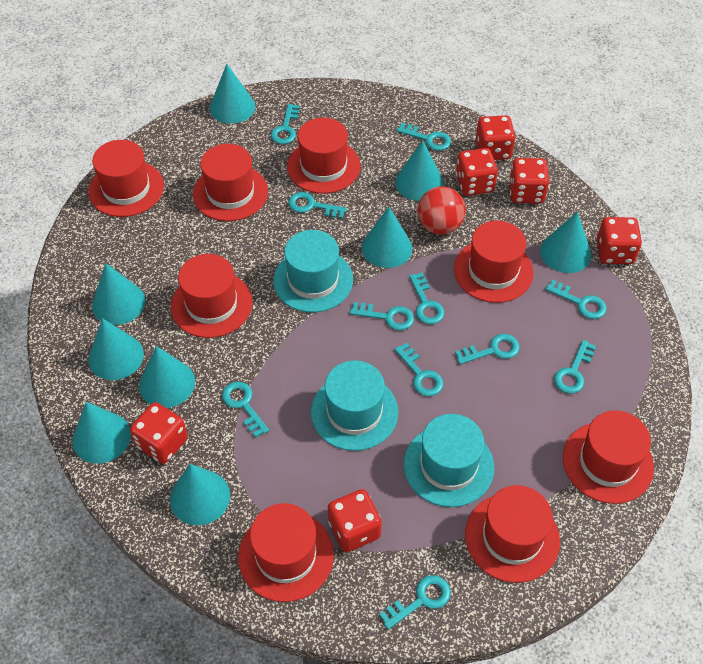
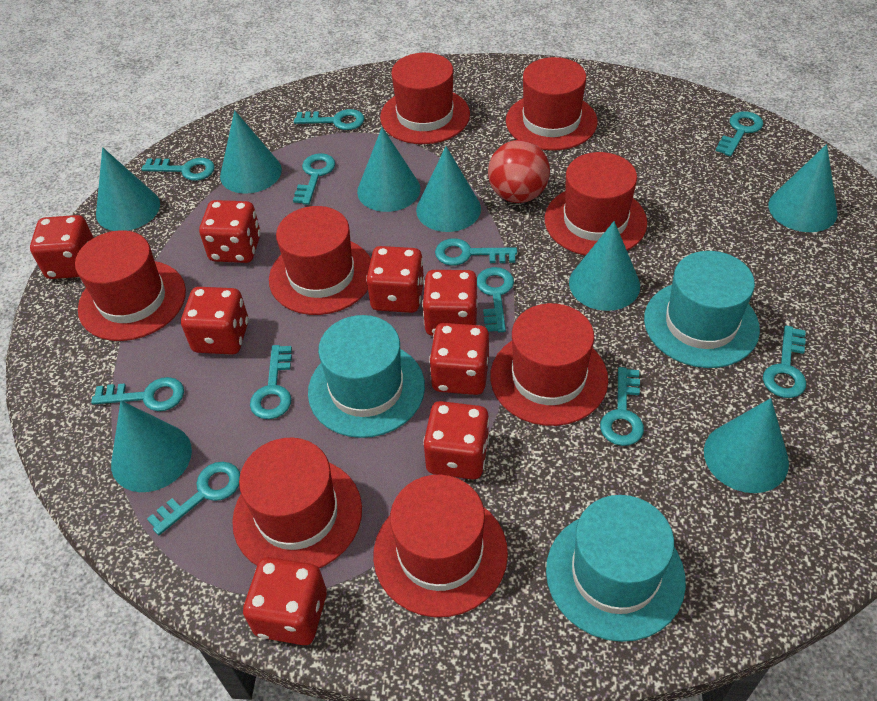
red dice: 6 -> 8
turquoise cone: 9 -> 8

